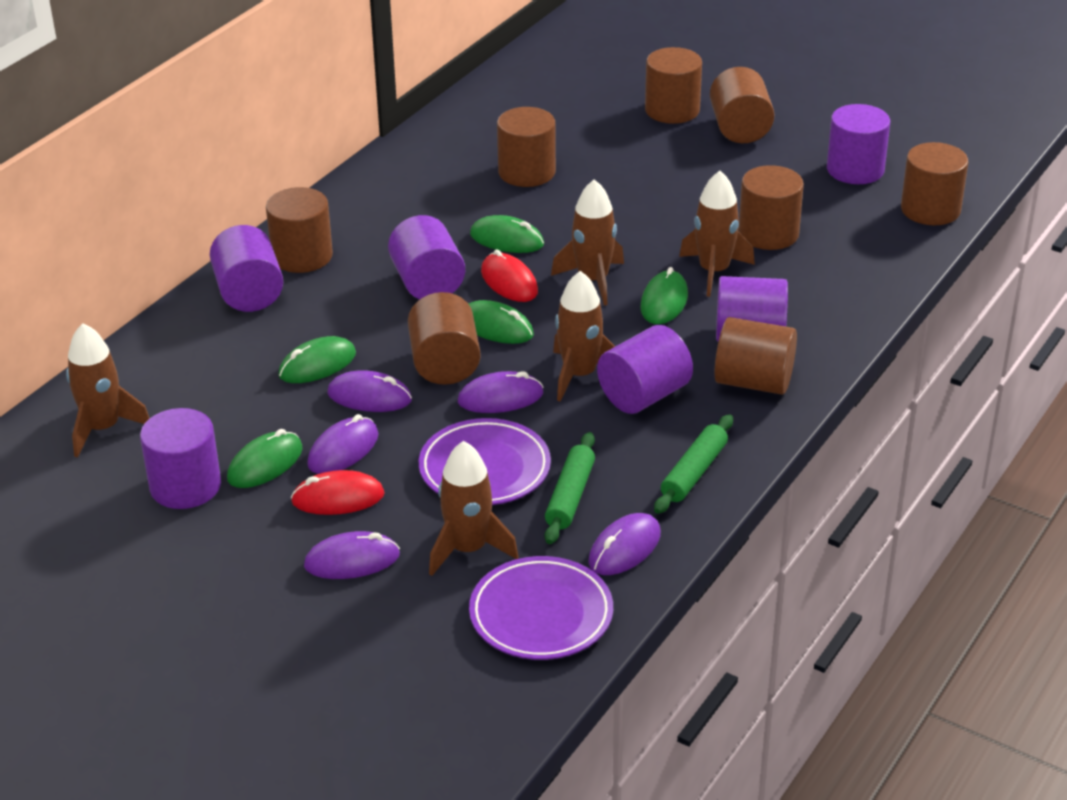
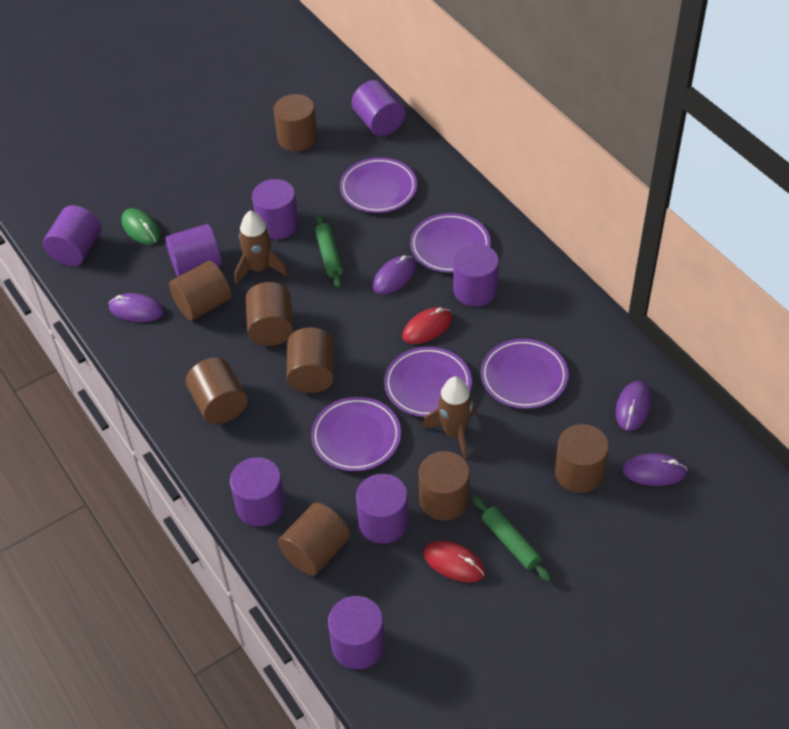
brown rocket: 5 -> 2
green mouse: 5 -> 1
purple cylinder: 6 -> 8
purple mouse: 5 -> 4
purple plate: 2 -> 5

